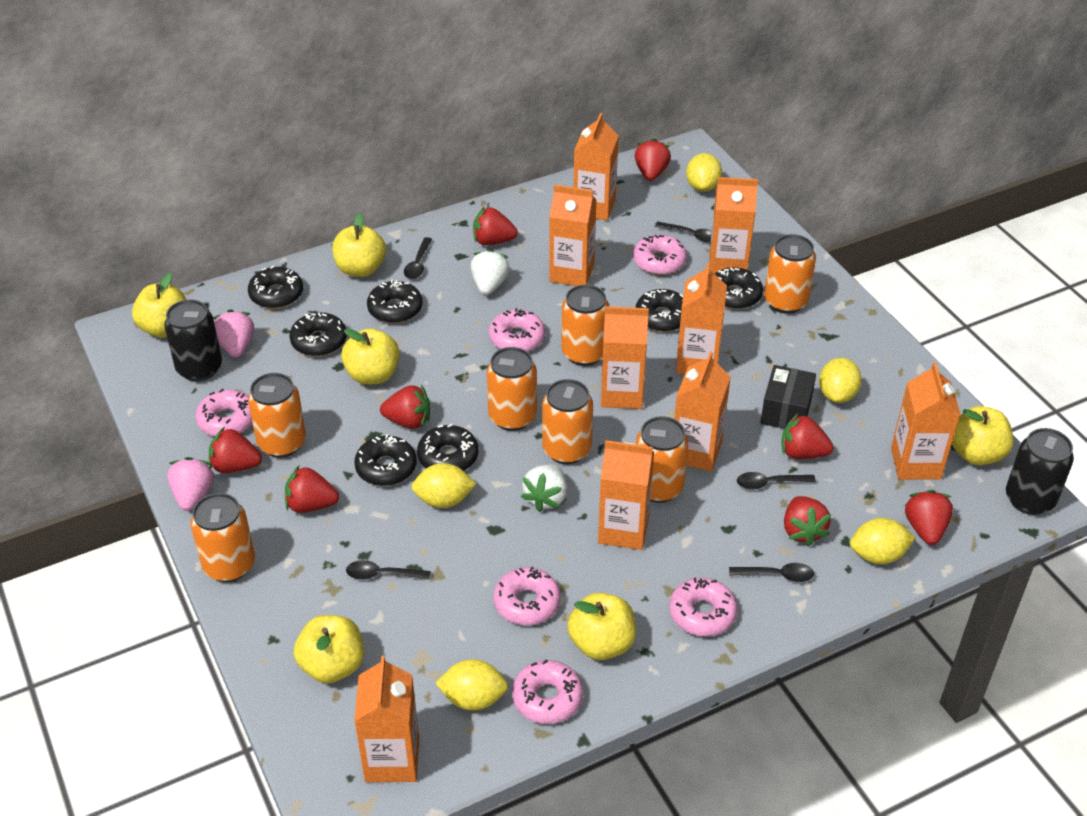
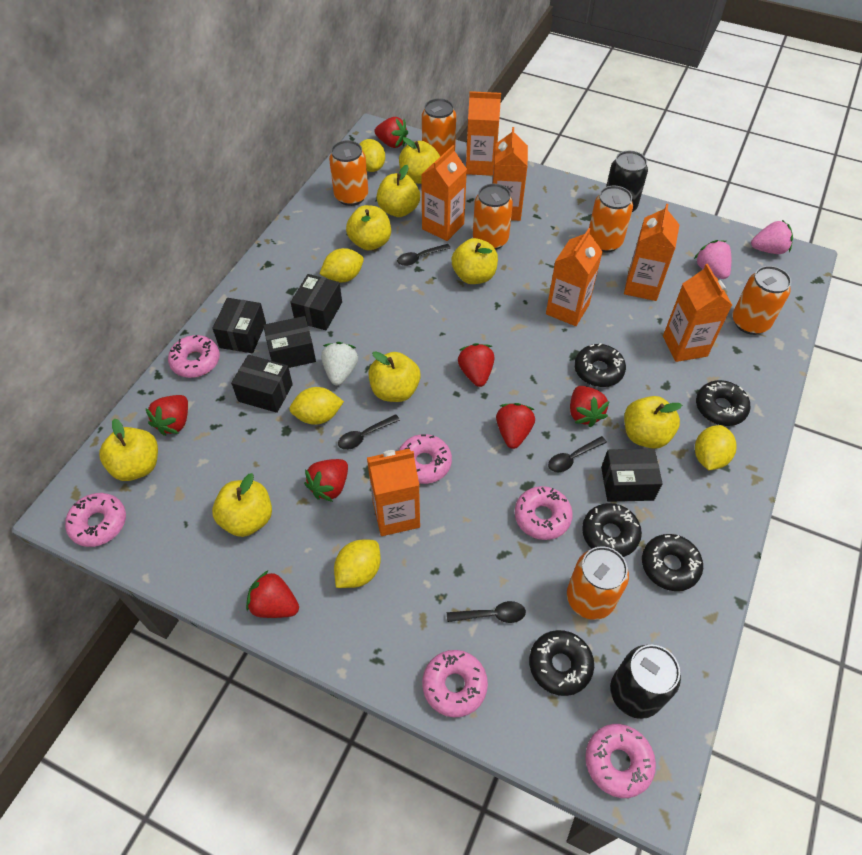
black box: 1 -> 5
black donut: 7 -> 5
black spoon: 5 -> 4
orange can: 7 -> 6
orange carton: 9 -> 7
red strawberry: 8 -> 7
white strawberry: 2 -> 1
yellow apple: 6 -> 8

